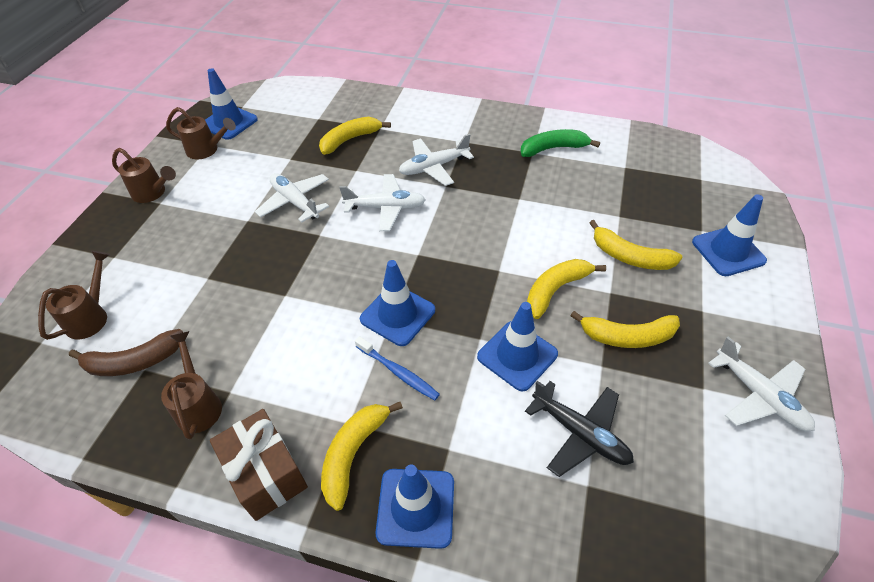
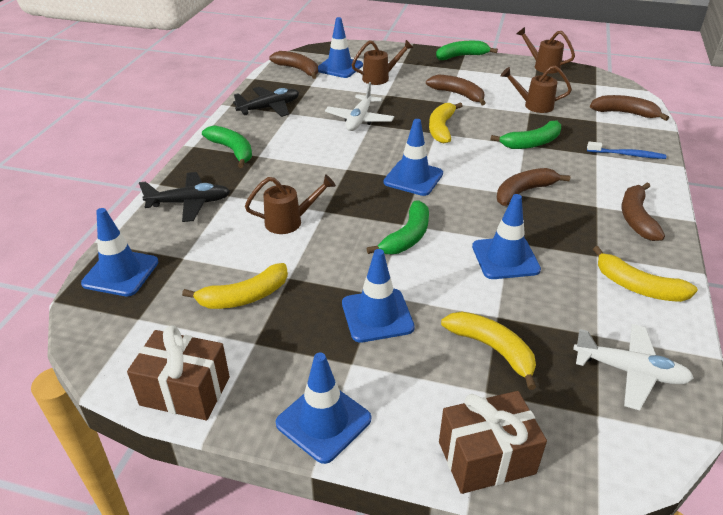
black plane: 1 -> 2
blue traffic cone: 5 -> 6
brown banana: 1 -> 5
brown gift: 1 -> 2
green banana: 1 -> 4
white plane: 4 -> 2
yellow banana: 5 -> 4

